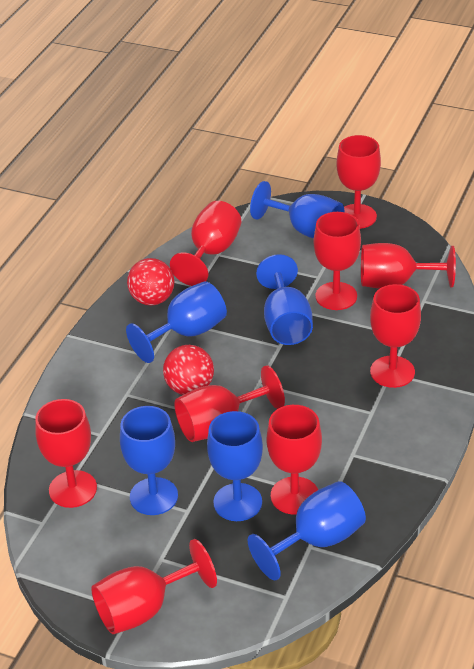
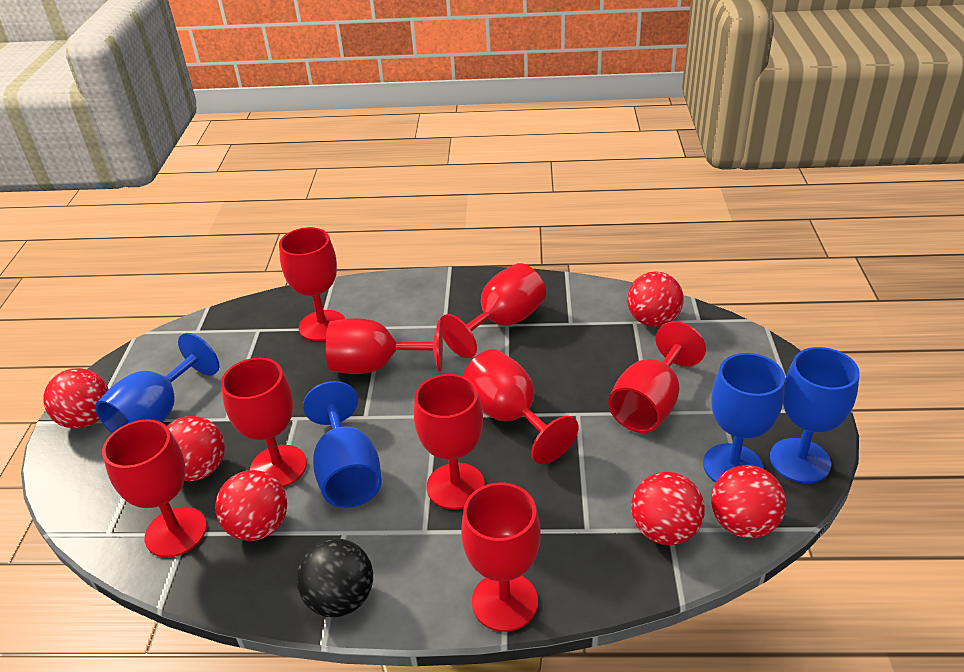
black ball: 0 -> 1
blue goblet: 6 -> 4
red ball: 2 -> 6

